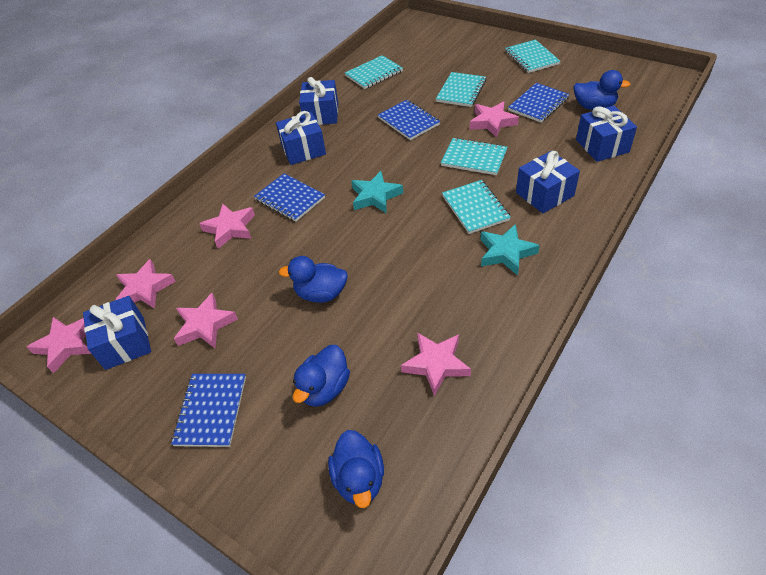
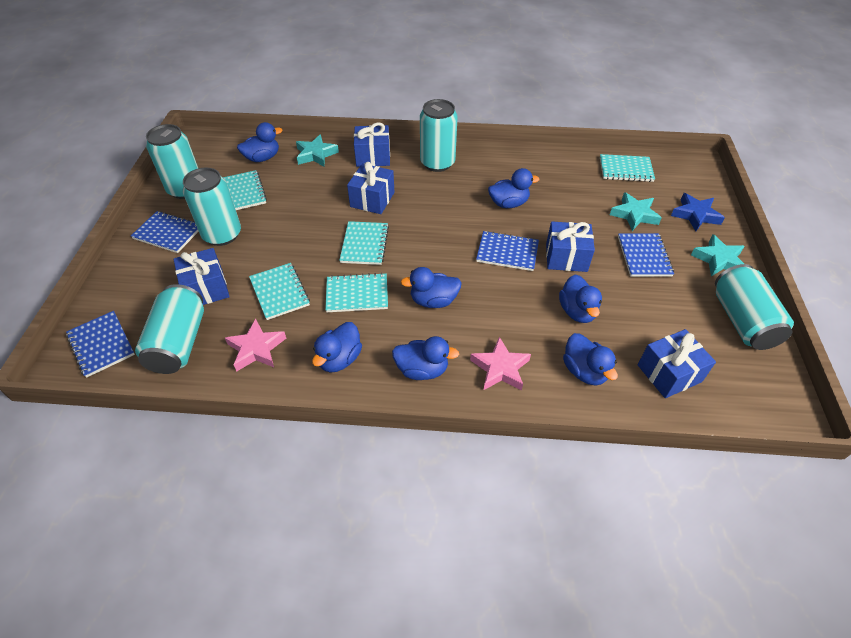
blue duck: 4 -> 7
blue star: 0 -> 1
pink star: 6 -> 2
turquoise can: 0 -> 5
turquoise star: 2 -> 3

